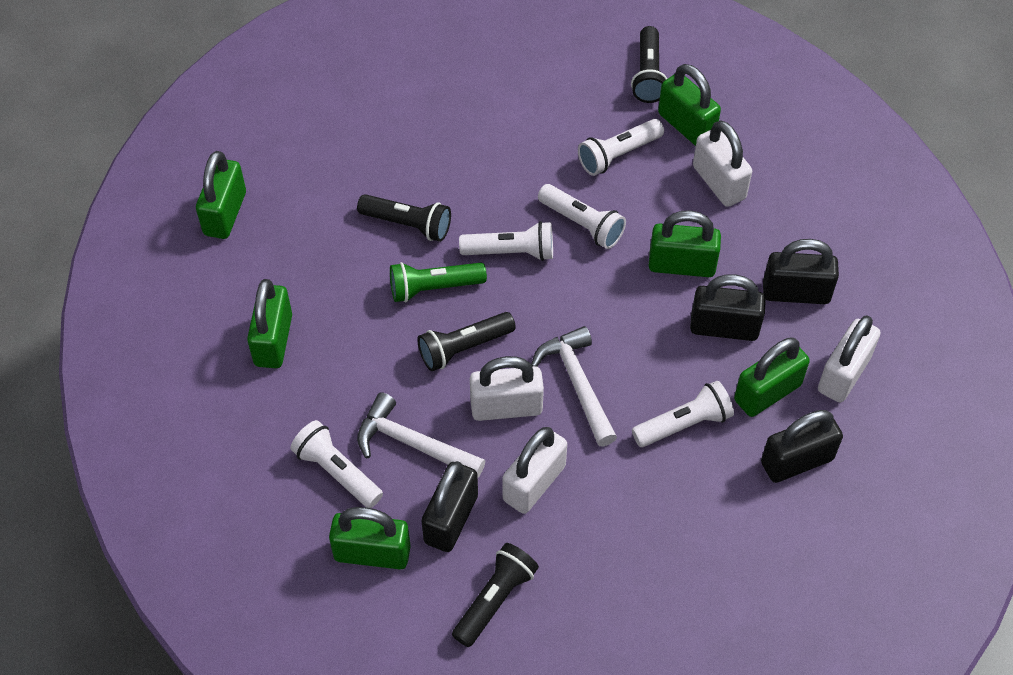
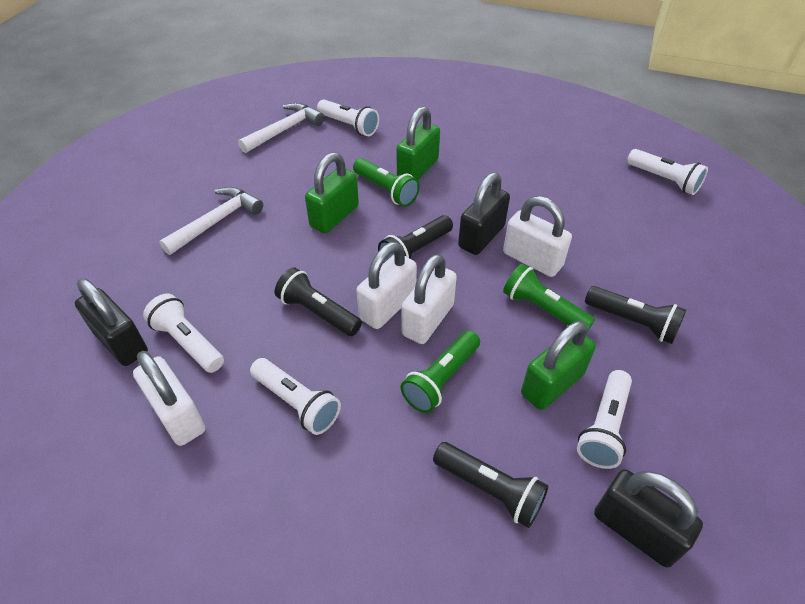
black padlock: 4 -> 3
green flashlight: 1 -> 3
green padlock: 6 -> 3

